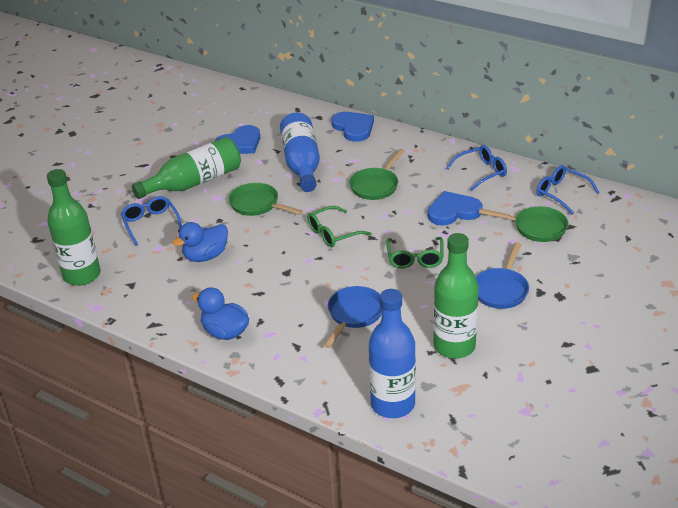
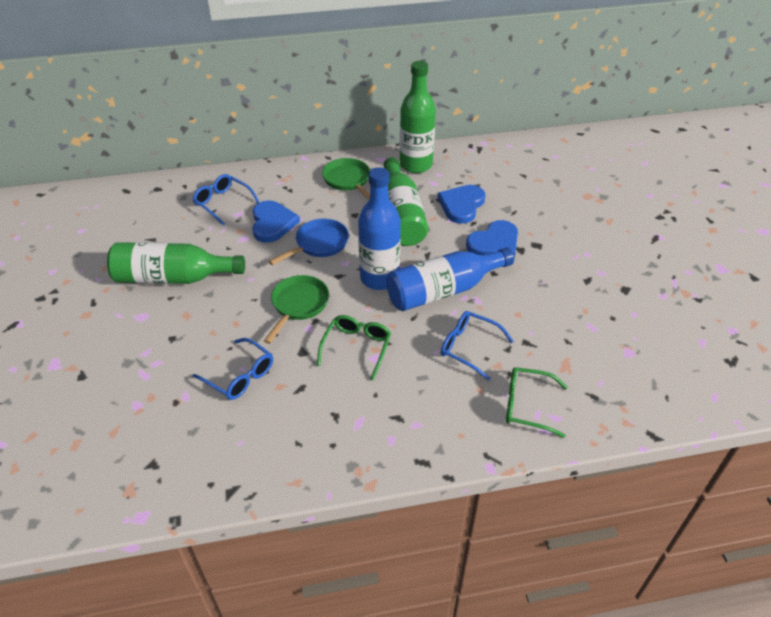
blue duck: 2 -> 0
blue pan: 2 -> 1
green pan: 3 -> 2

